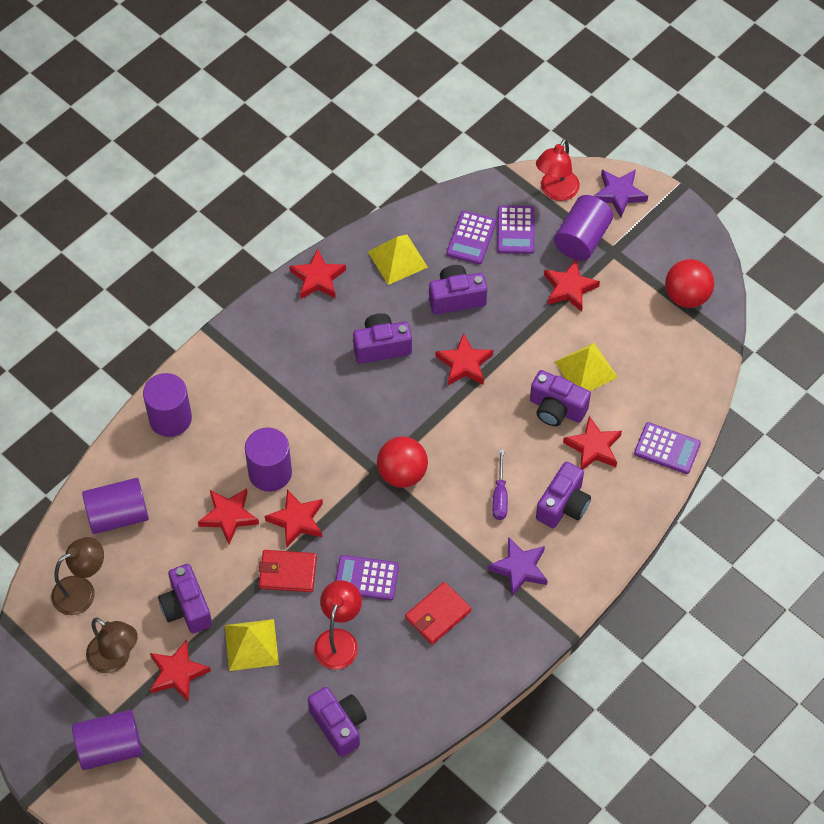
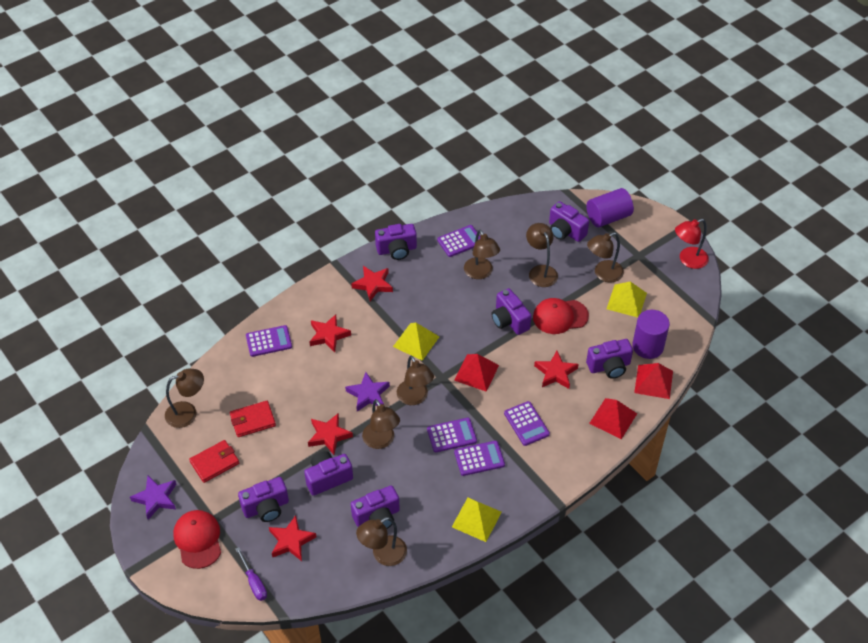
brown lamp: 2 -> 7
purple calculator: 4 -> 5
purple camera: 6 -> 7
purple cylinder: 5 -> 2
red ball: 2 -> 0
red cap: 0 -> 2
red lamp: 2 -> 1
red pyramid: 0 -> 3
red star: 7 -> 5

